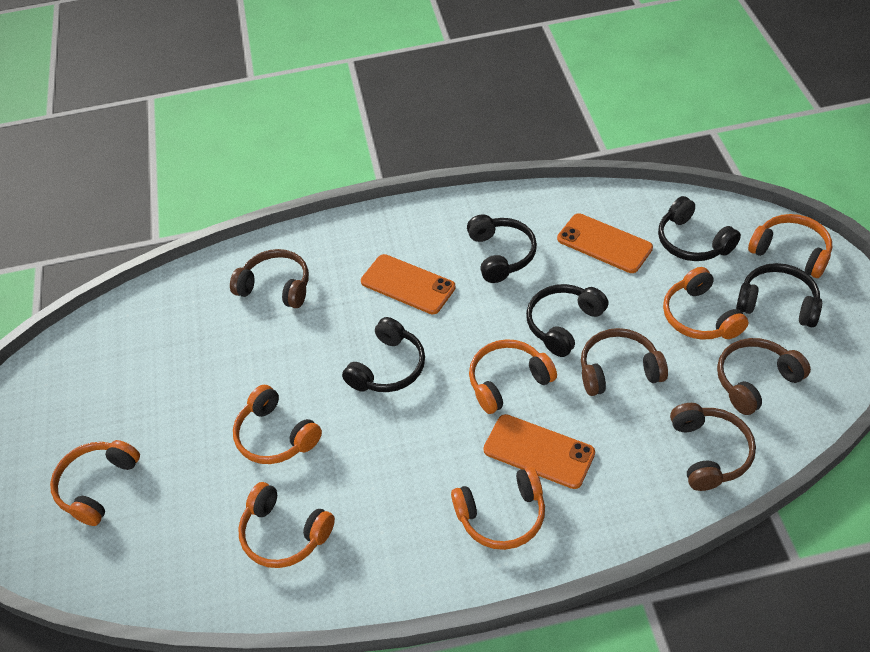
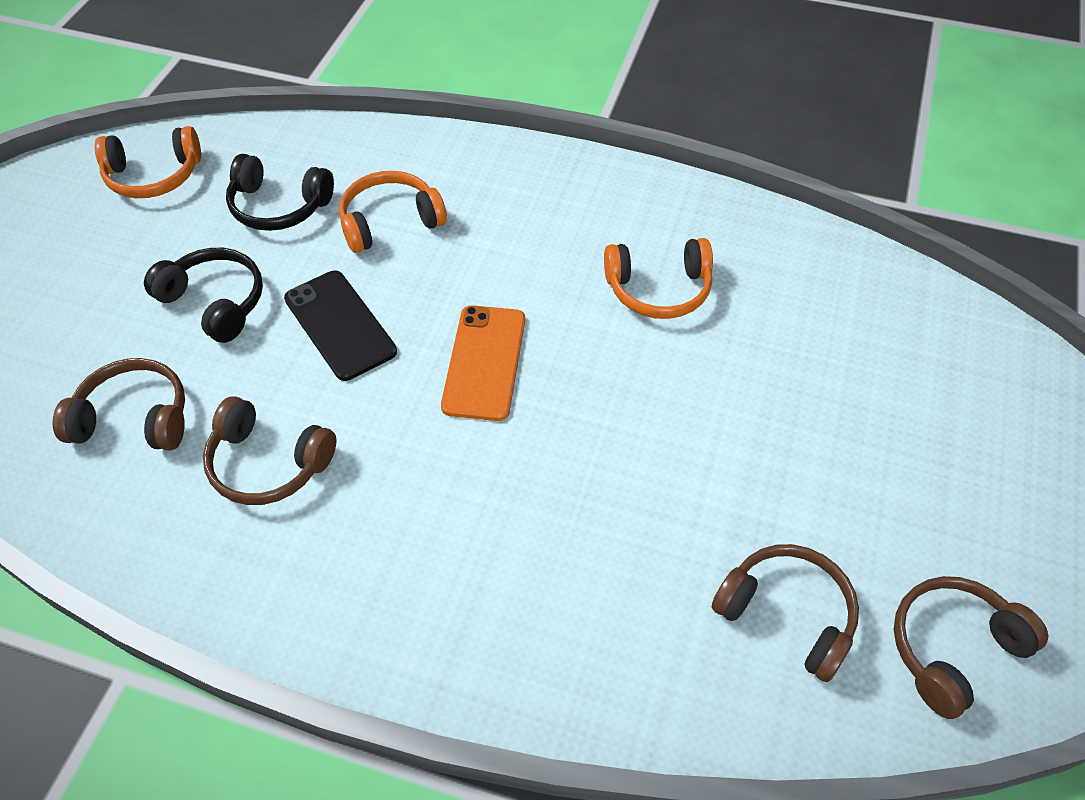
black headphones: 5 -> 2
black phone: 0 -> 1
orange headphones: 7 -> 3
orange phone: 3 -> 1

